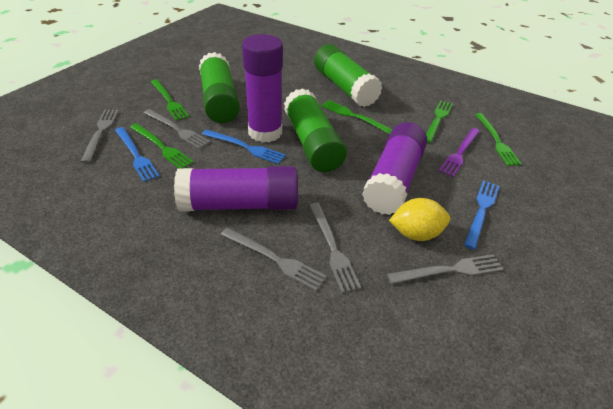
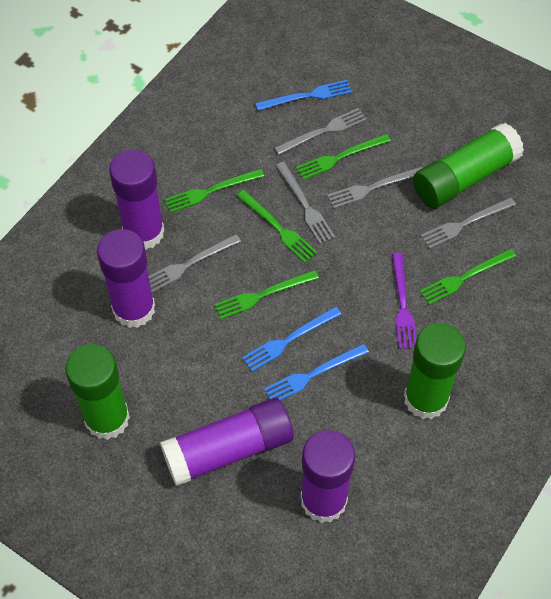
purple glue stick: 3 -> 4
yellow lemon: 1 -> 0

